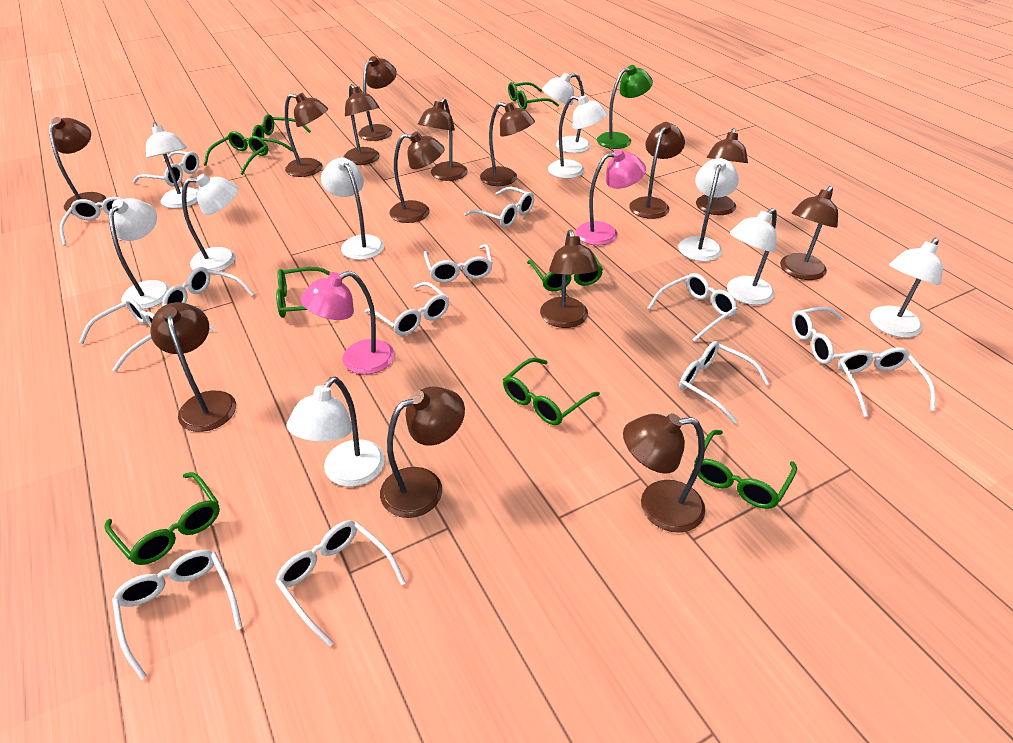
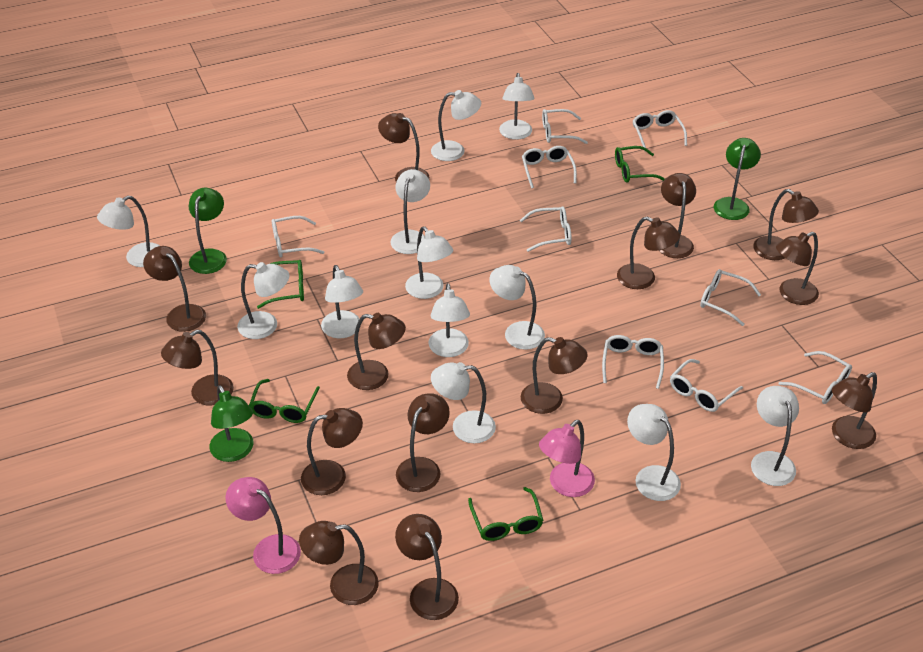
green glasses: 8 -> 4
green lamp: 1 -> 3
white glasses: 13 -> 9
white lamp: 10 -> 12

